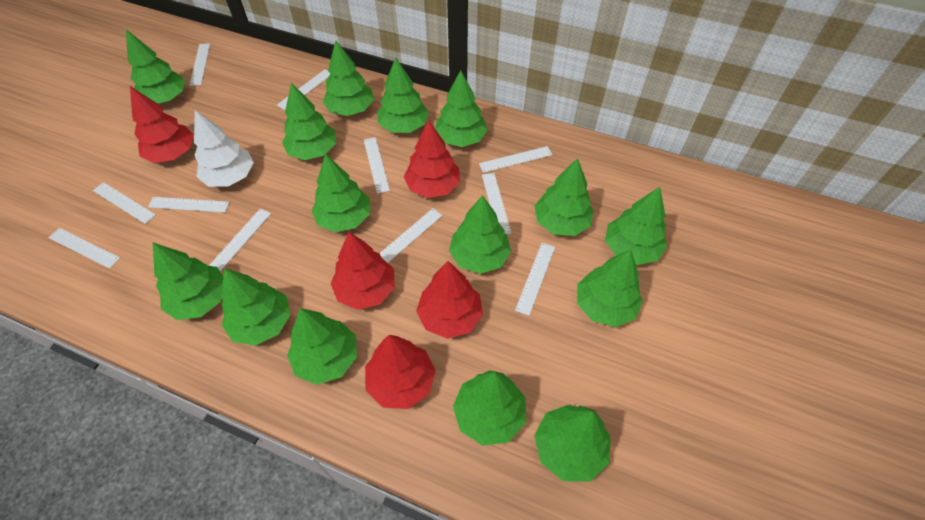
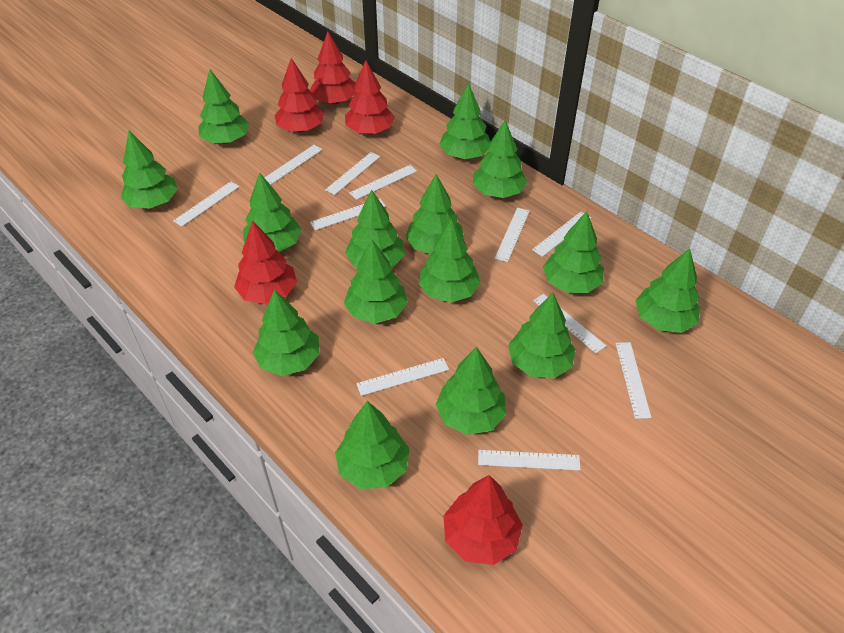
white tree: 1 -> 0

